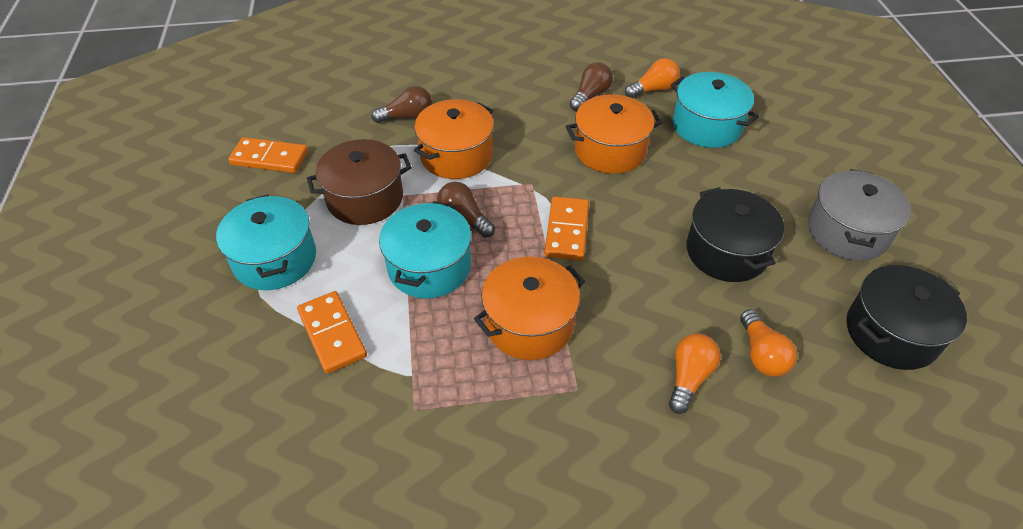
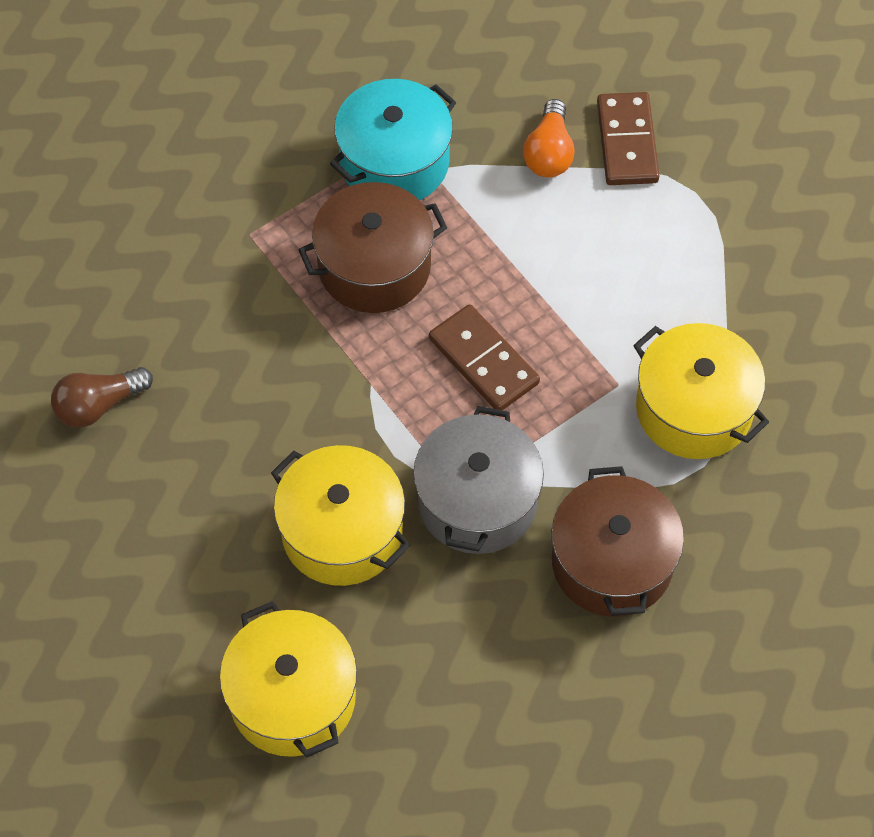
black pot: 2 -> 0
brown domino: 0 -> 2
brown light bulb: 3 -> 1
brown pot: 1 -> 2
orange domino: 3 -> 0
orange light bulb: 3 -> 1
orange pot: 3 -> 0
turquoise pot: 3 -> 1
yellow pot: 0 -> 3

